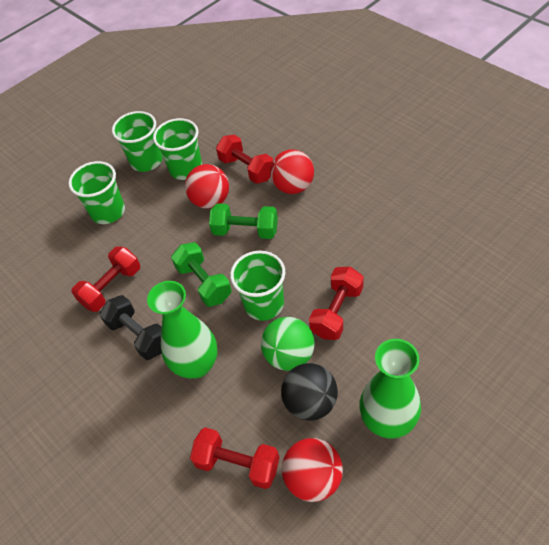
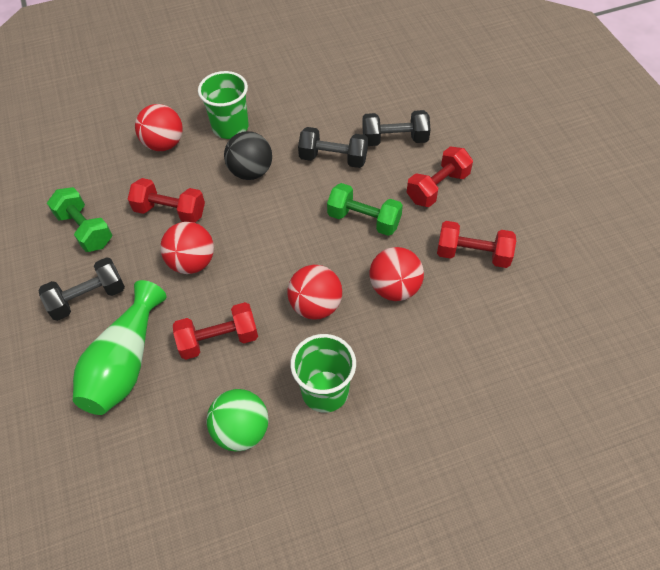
black dumbbell: 1 -> 3
green cup: 4 -> 2
green vase: 2 -> 1
red ball: 3 -> 4

